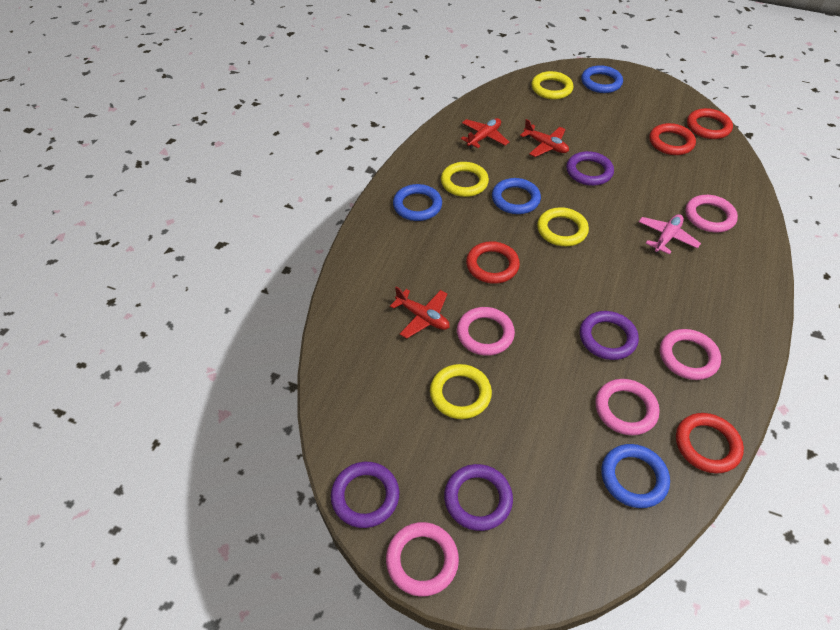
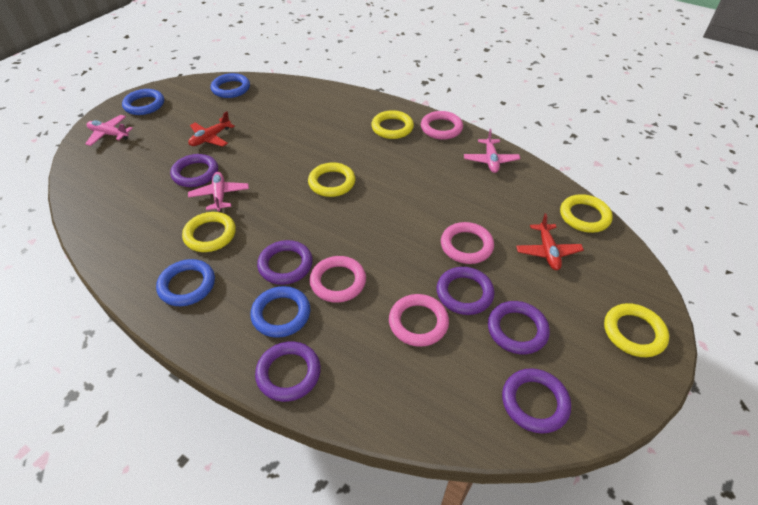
pink plane: 1 -> 3
pink ring: 5 -> 4
purple ring: 4 -> 6
red plane: 3 -> 2
red ring: 4 -> 0
yellow ring: 4 -> 5

